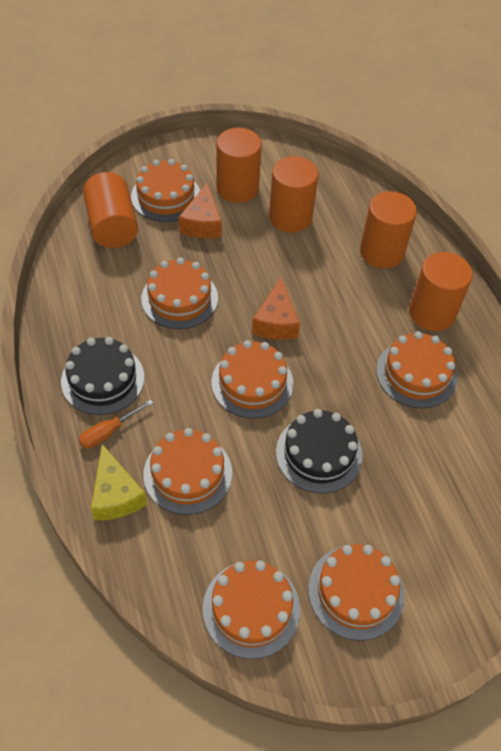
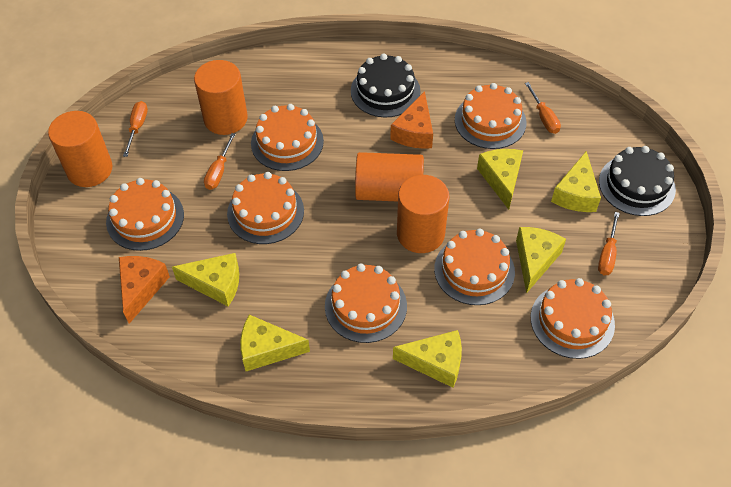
orange cylinder: 5 -> 4
orange screwdriver: 1 -> 4
yellow cheese: 1 -> 6

